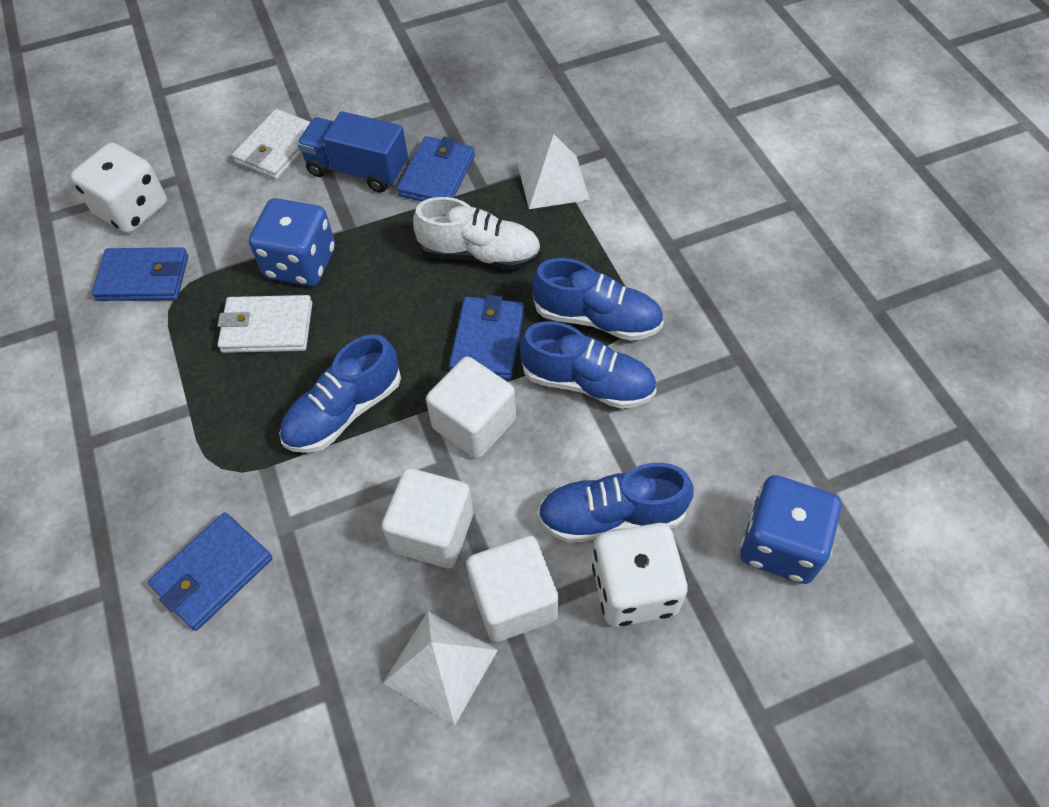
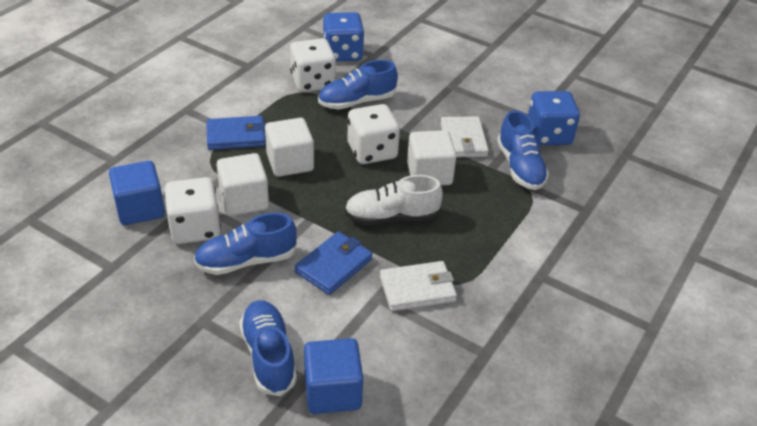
blue cube: 0 -> 2
blue truck: 1 -> 0
blue wallet: 4 -> 2
white dice: 2 -> 3
white pyramid: 2 -> 0

